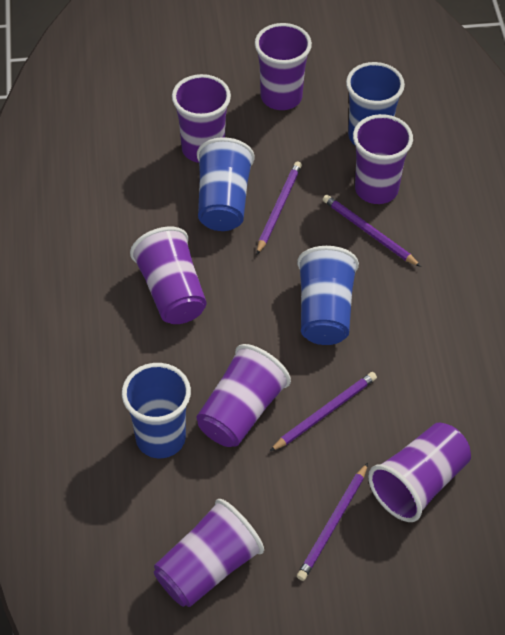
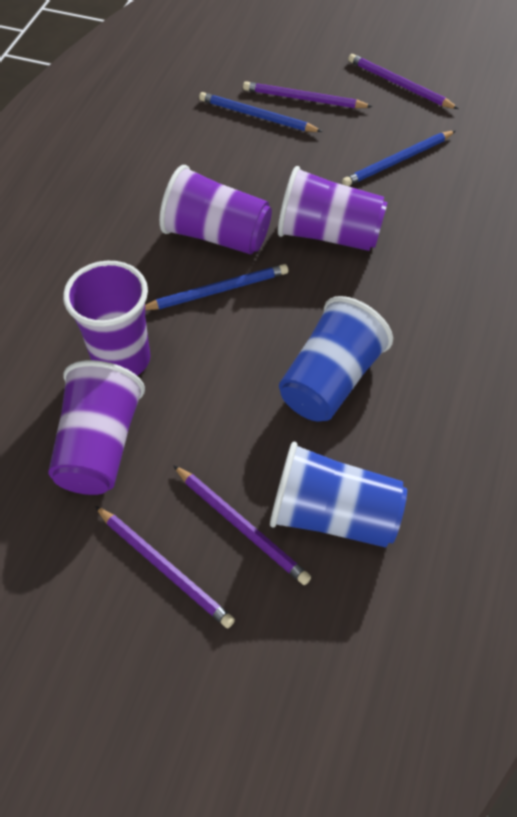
blue cup: 4 -> 2
blue pencil: 0 -> 3
purple cup: 7 -> 4

